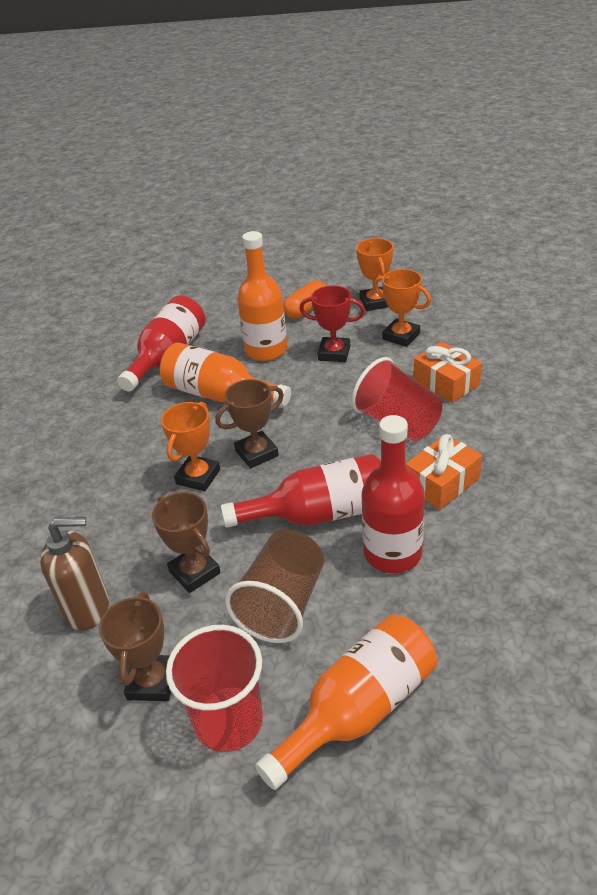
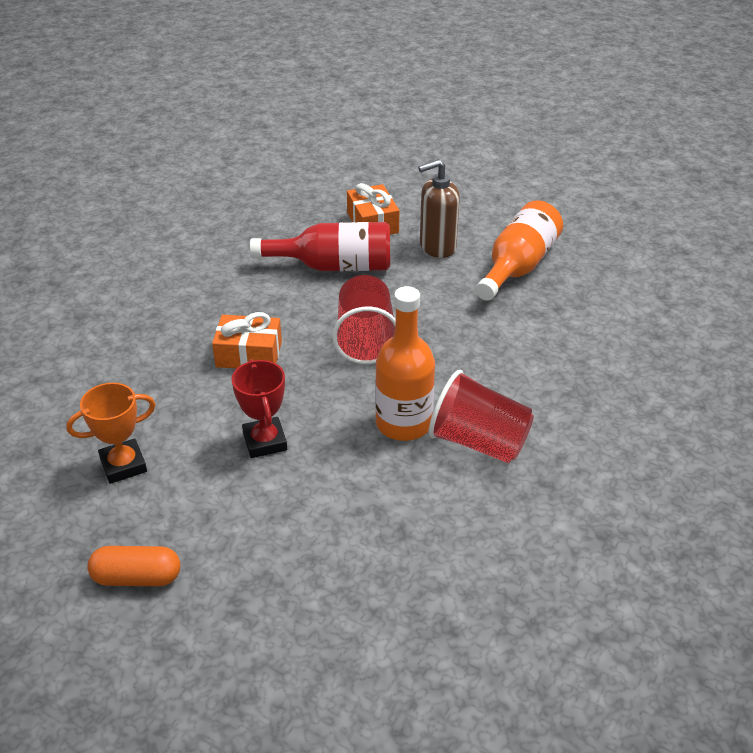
brown cup: 1 -> 0
brown trophy: 3 -> 0
orange bottle: 3 -> 2
orange trophy: 3 -> 1
red bottle: 3 -> 1

